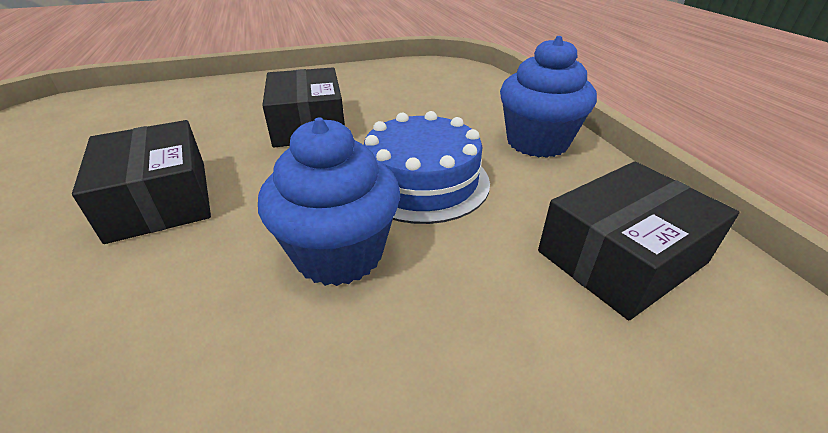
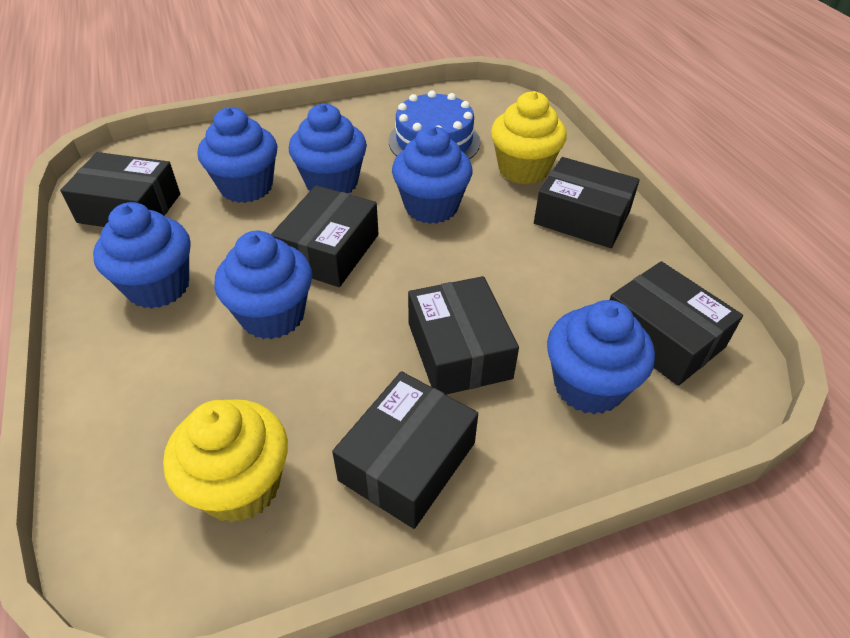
black box: 3 -> 6
blue cupcake: 2 -> 6
yellow cupcake: 0 -> 2

